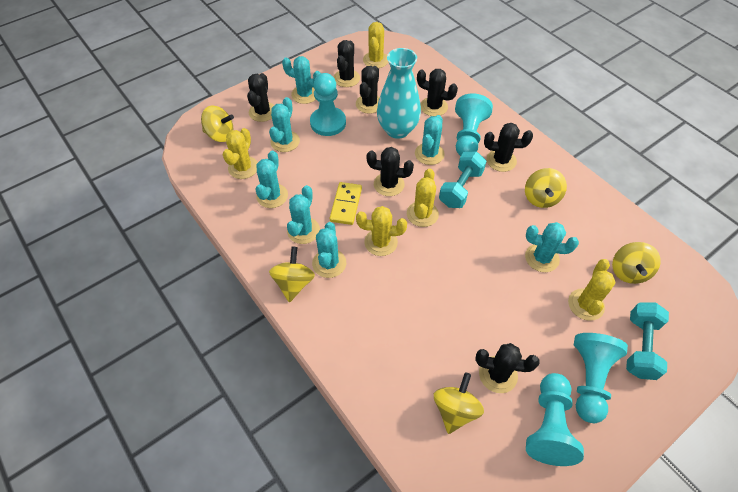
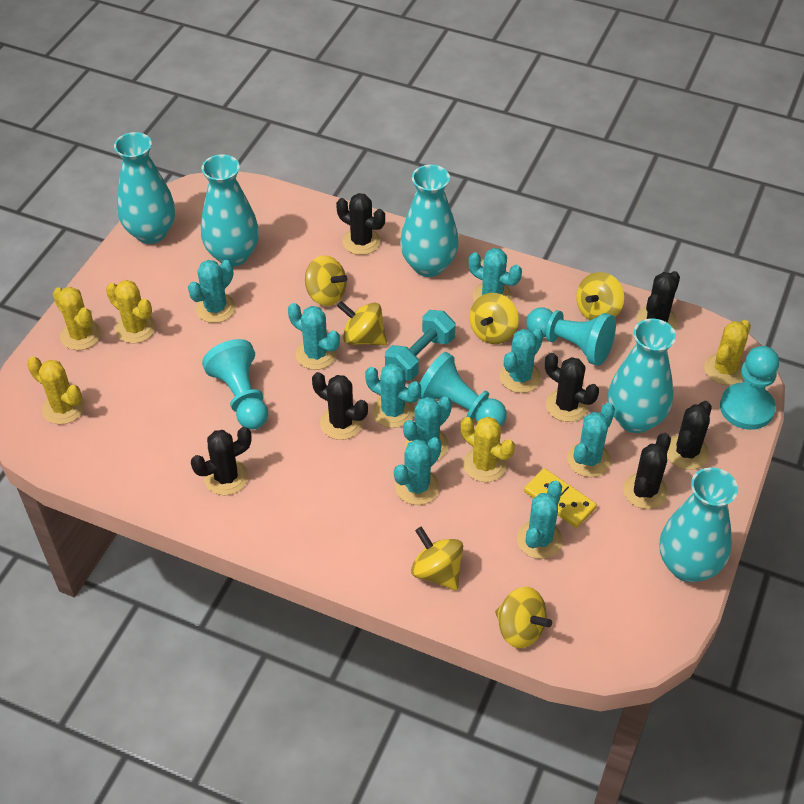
turquoise cactus: 7 -> 9
turquoise dumbbell: 2 -> 1
turquoise vase: 1 -> 5
yellow spinning top: 5 -> 6

